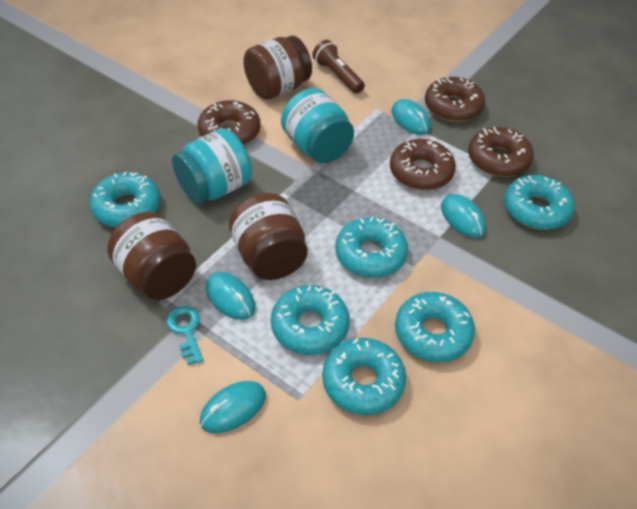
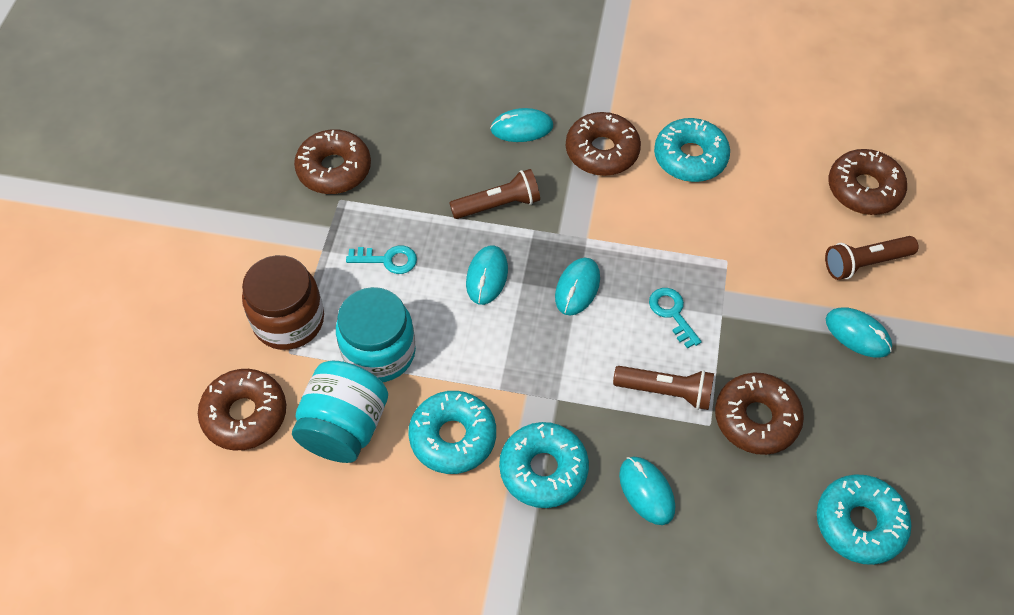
brown donut: 4 -> 5
brown flashlight: 1 -> 3
brown jar: 3 -> 1
turquoise donut: 6 -> 4
turquoise key: 1 -> 2
turquoise mouse: 4 -> 5

